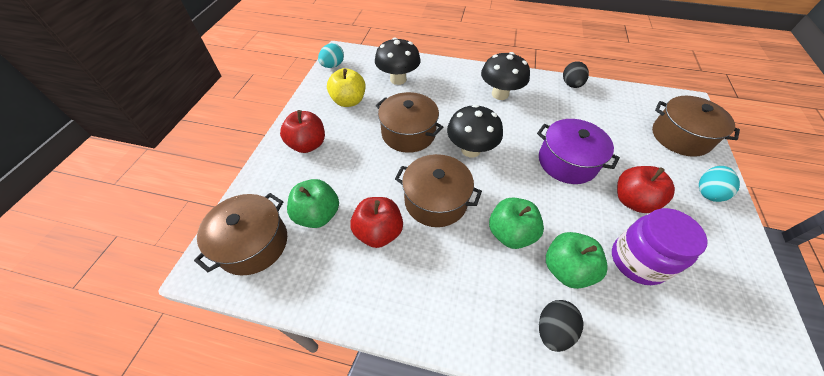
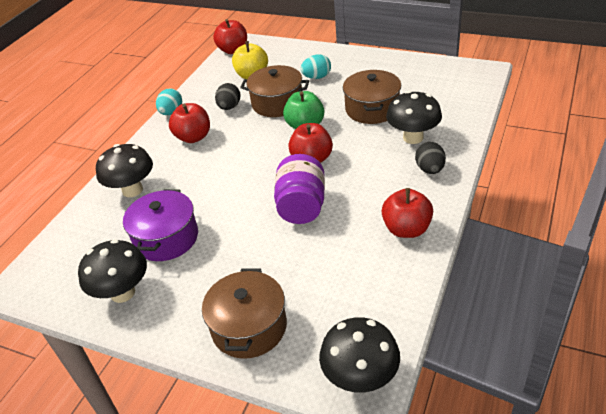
black mushroom: 3 -> 4
brown pot: 4 -> 3
green apple: 3 -> 1
red apple: 3 -> 4

